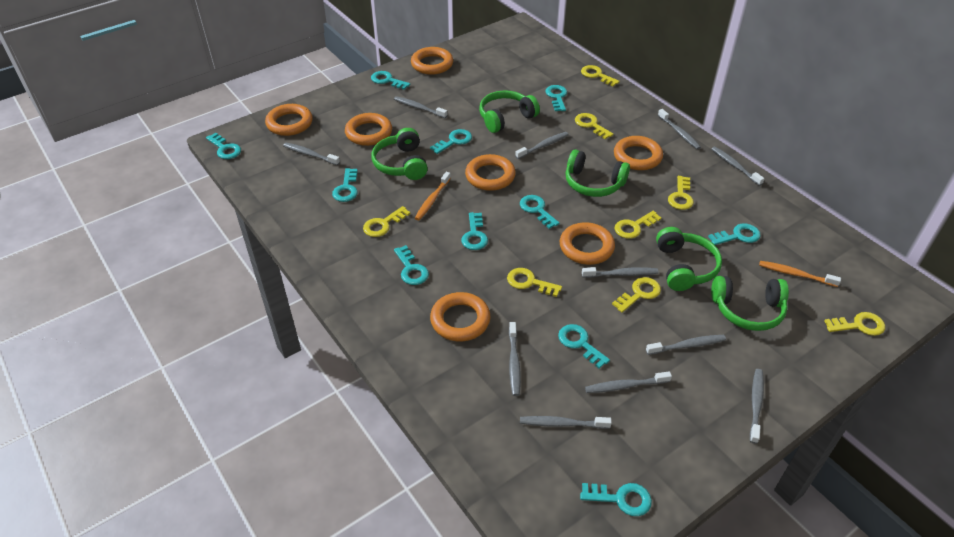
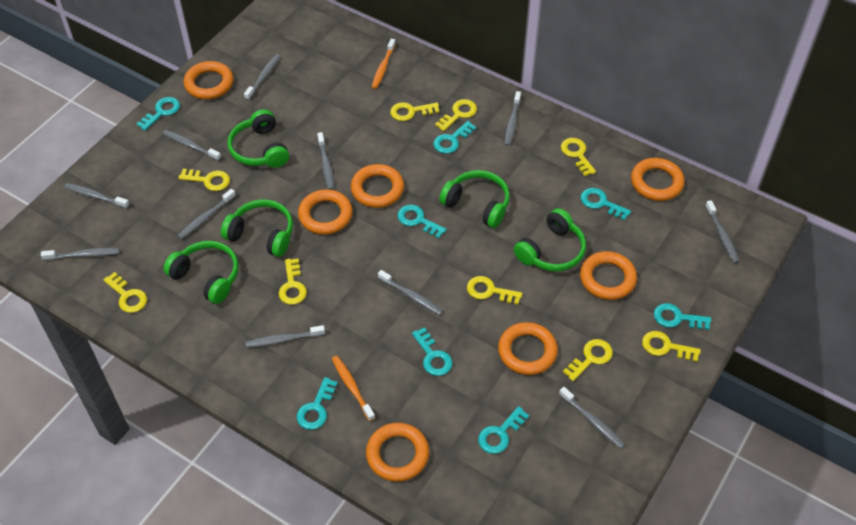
turquoise key: 11 -> 8
yellow key: 8 -> 9

